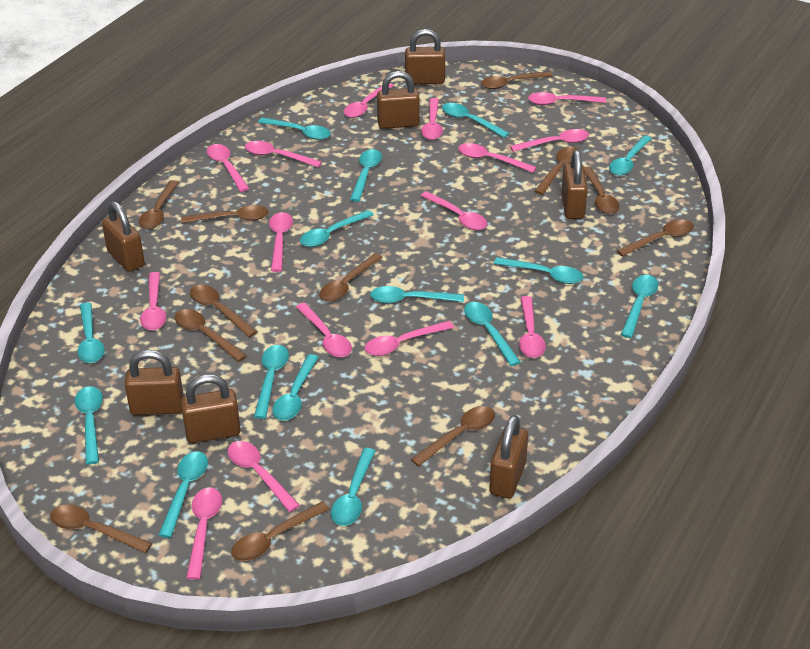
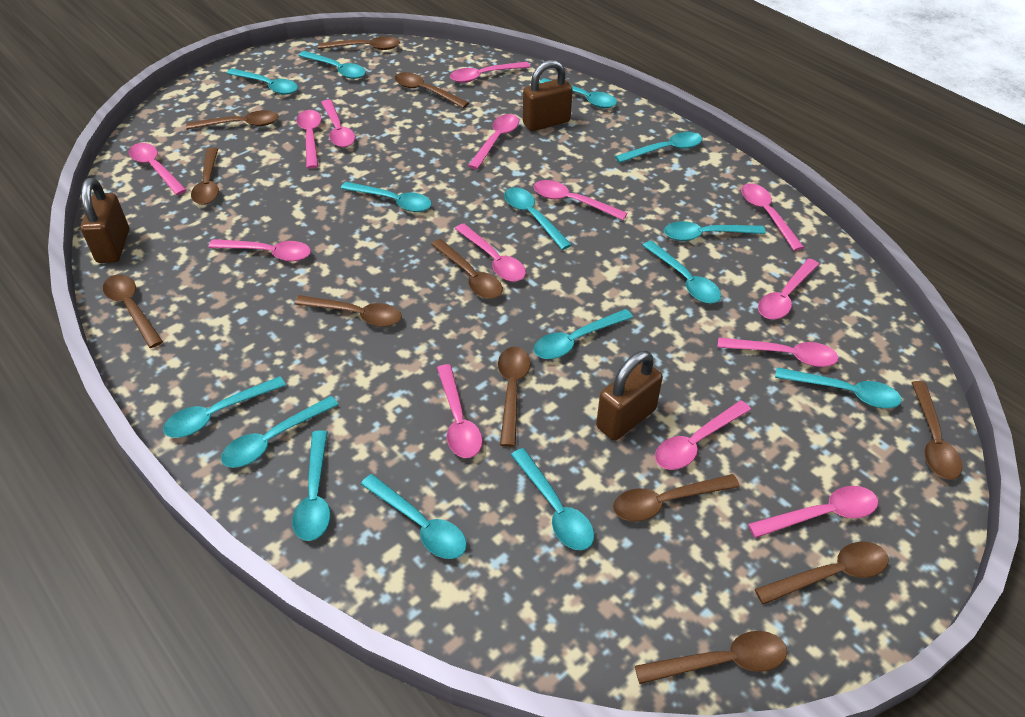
brown padlock: 7 -> 3
pink spoon: 15 -> 14

